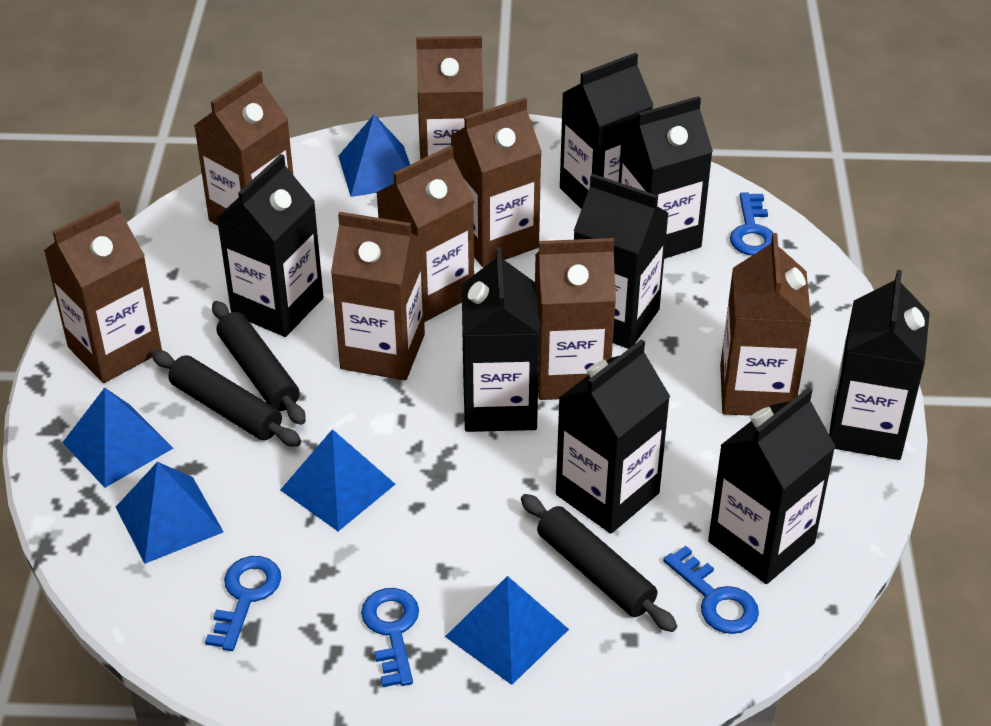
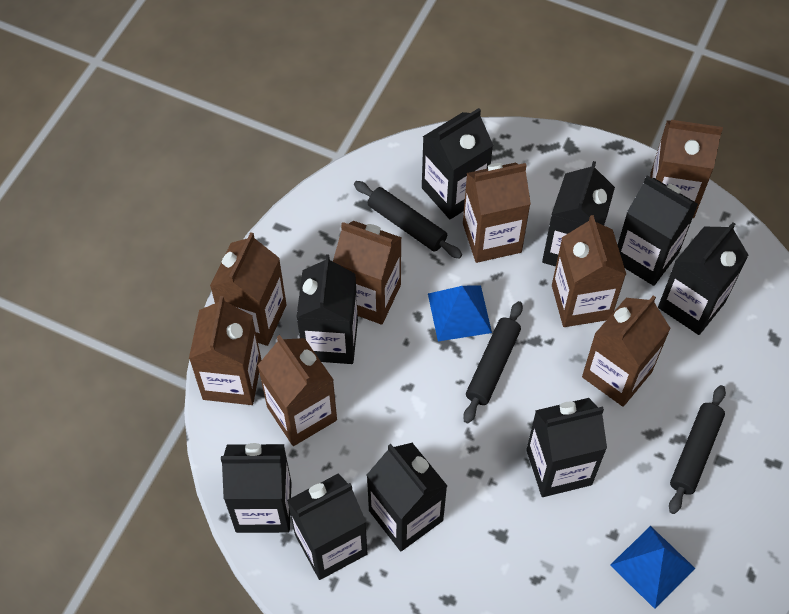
black carton: 8 -> 9
blue key: 4 -> 0
blue pyramid: 5 -> 2

